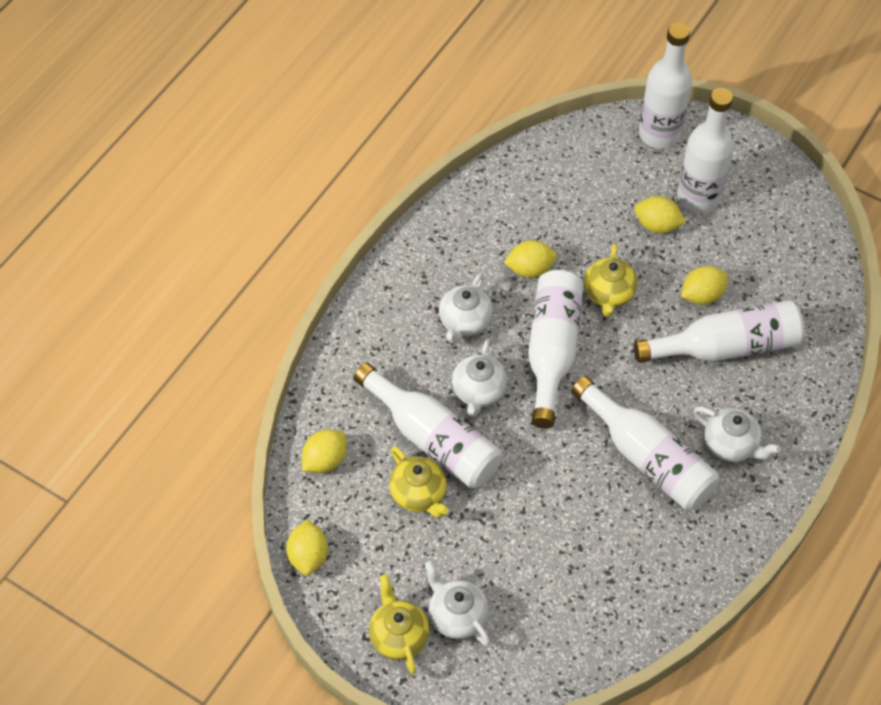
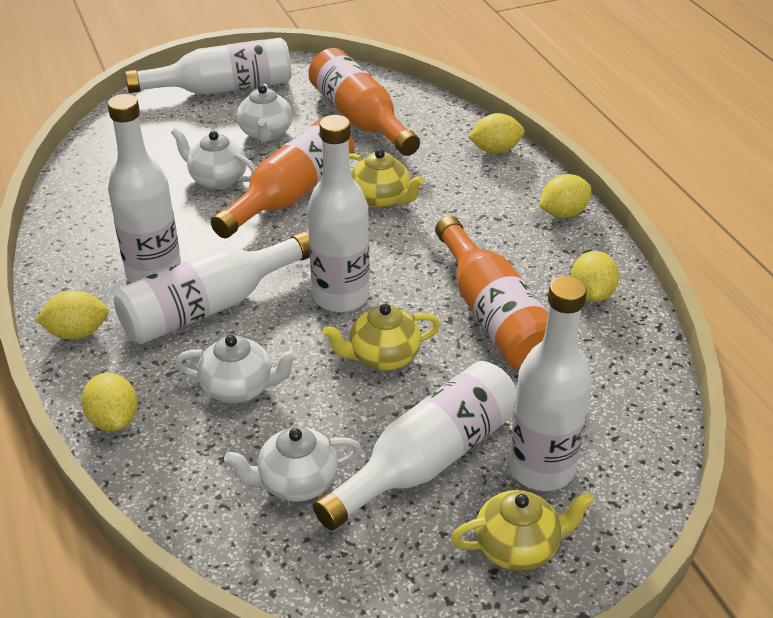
orange bottle: 0 -> 3

